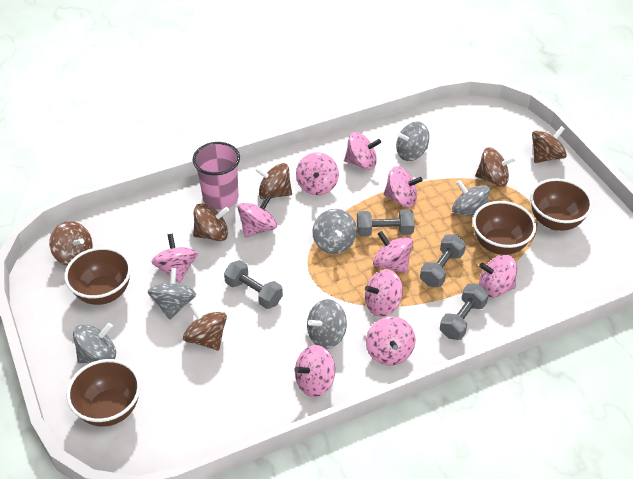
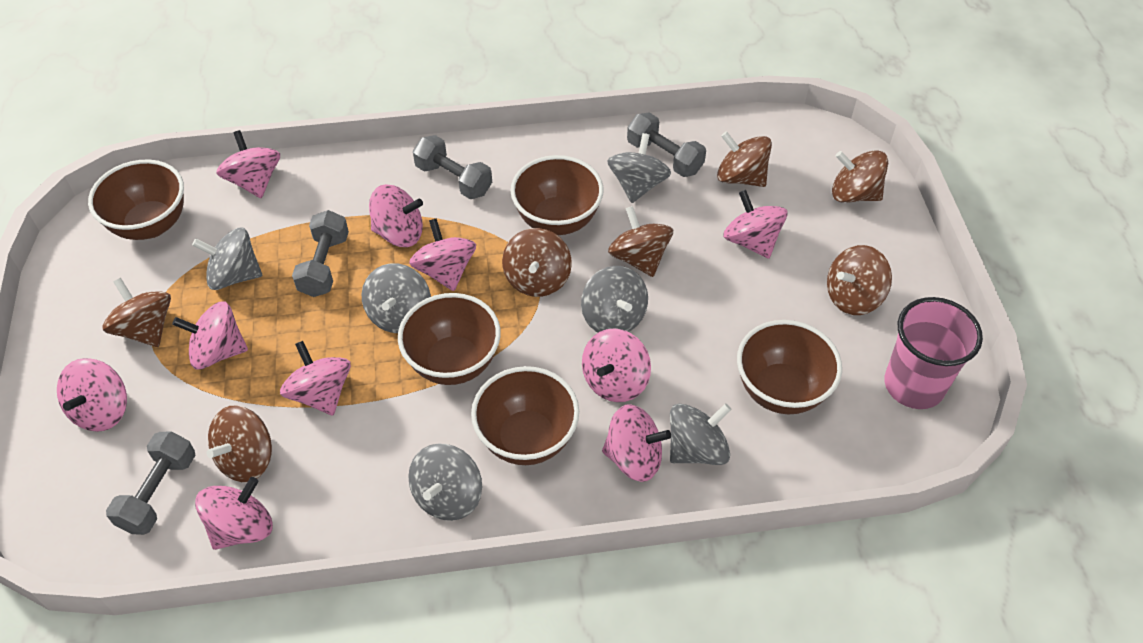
brown bowl: 4 -> 5
brown spinning top: 6 -> 7

